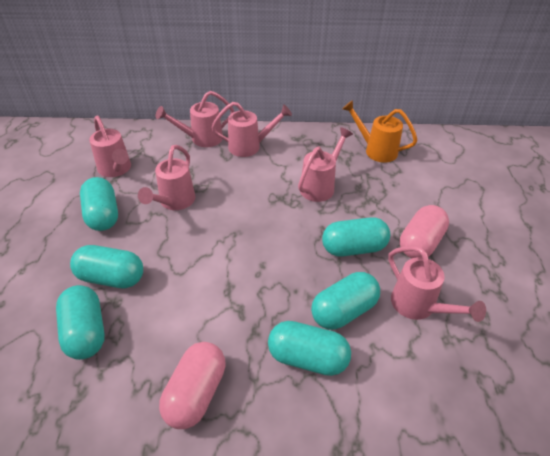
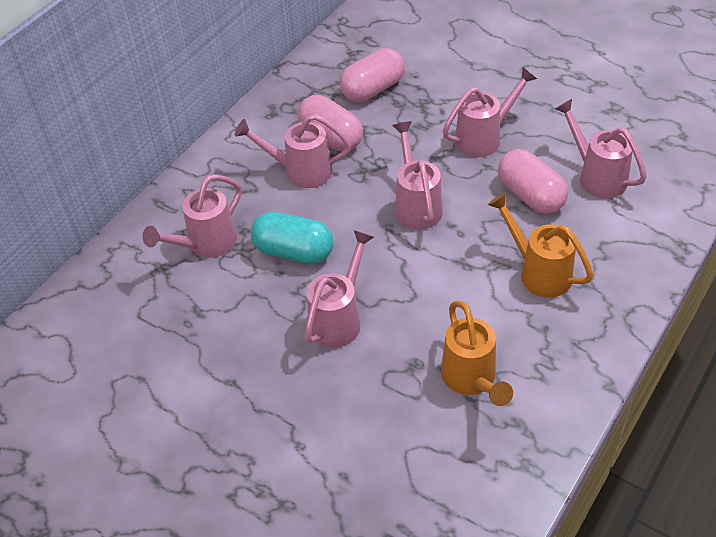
orange watering can: 1 -> 2
pink capsule: 2 -> 3
turquoise capsule: 6 -> 1

